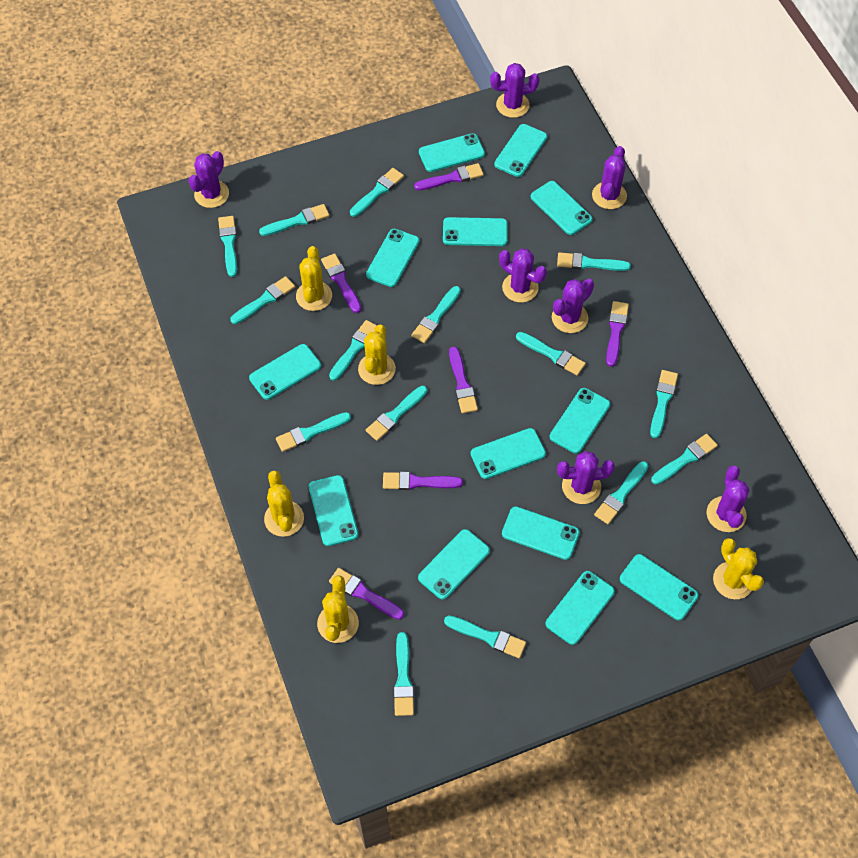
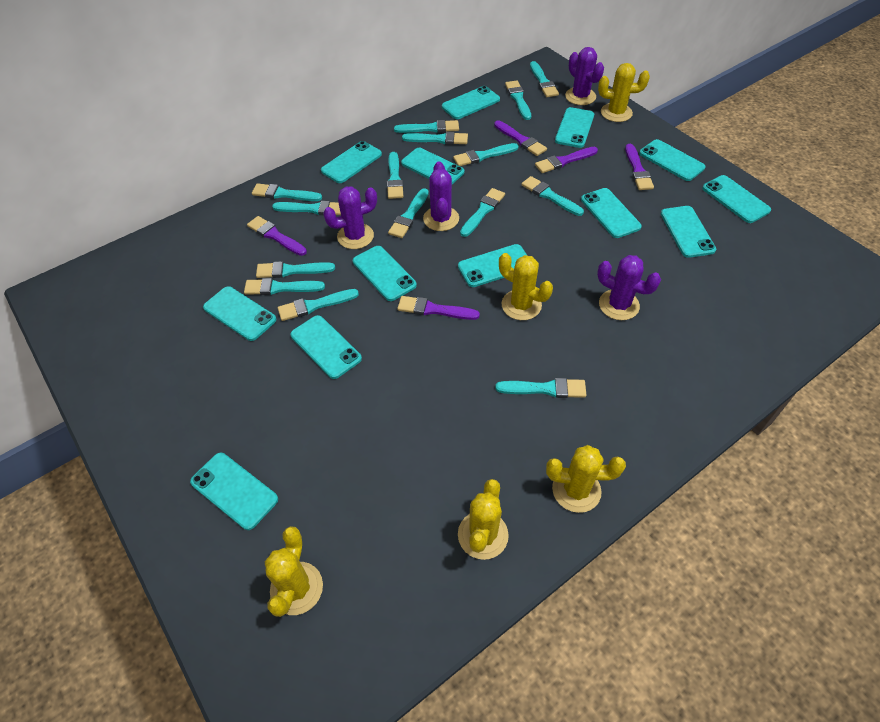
purple brush: 6 -> 5
purple cactus: 7 -> 4

